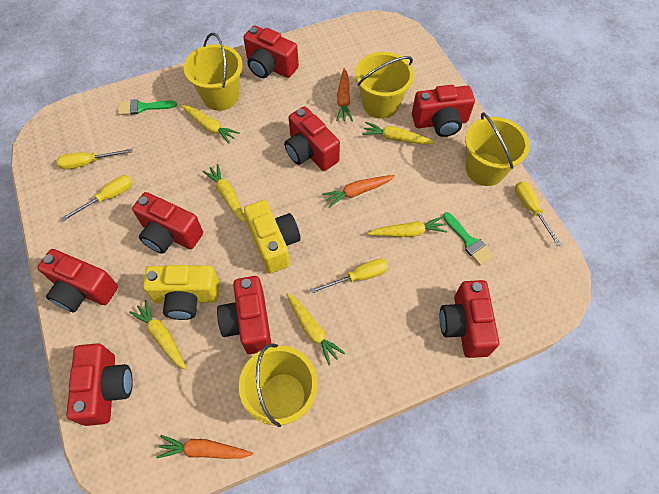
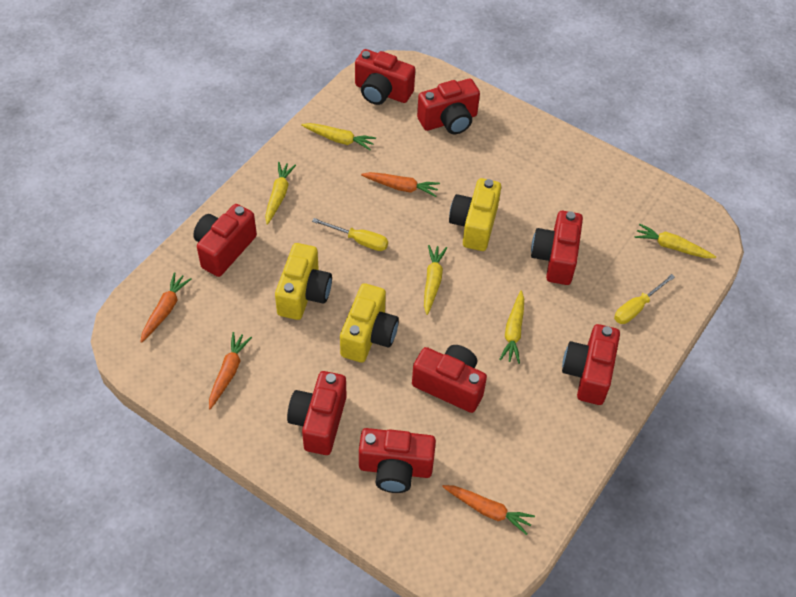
green brush: 2 -> 0
orange carrot: 3 -> 4
yellow bucket: 4 -> 0
yellow camera: 2 -> 3
yellow carrot: 6 -> 5
yellow screwdriver: 4 -> 2

